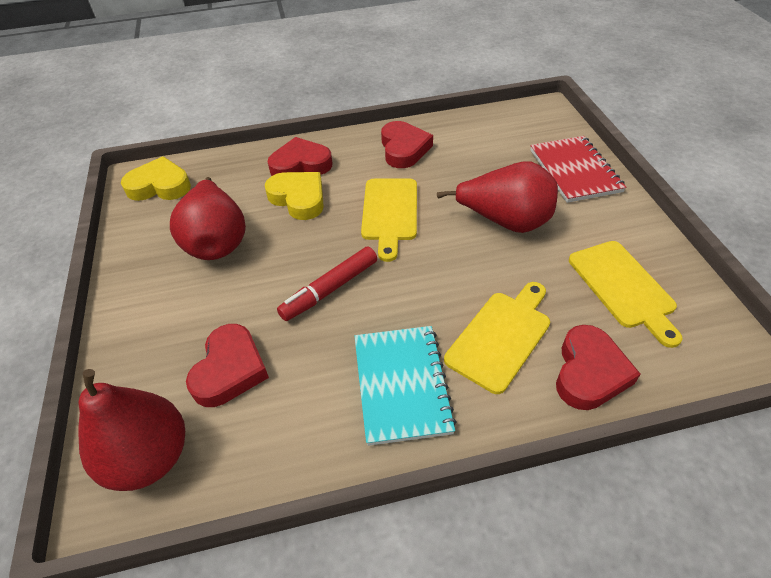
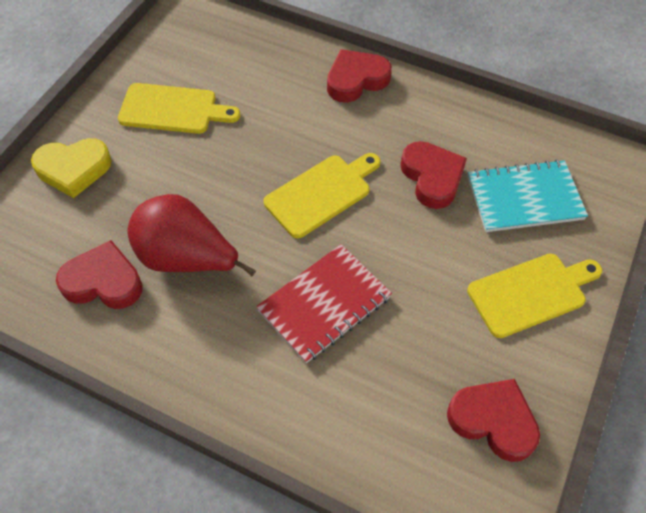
red marker: 1 -> 0
red pear: 3 -> 1
yellow heart: 2 -> 1

